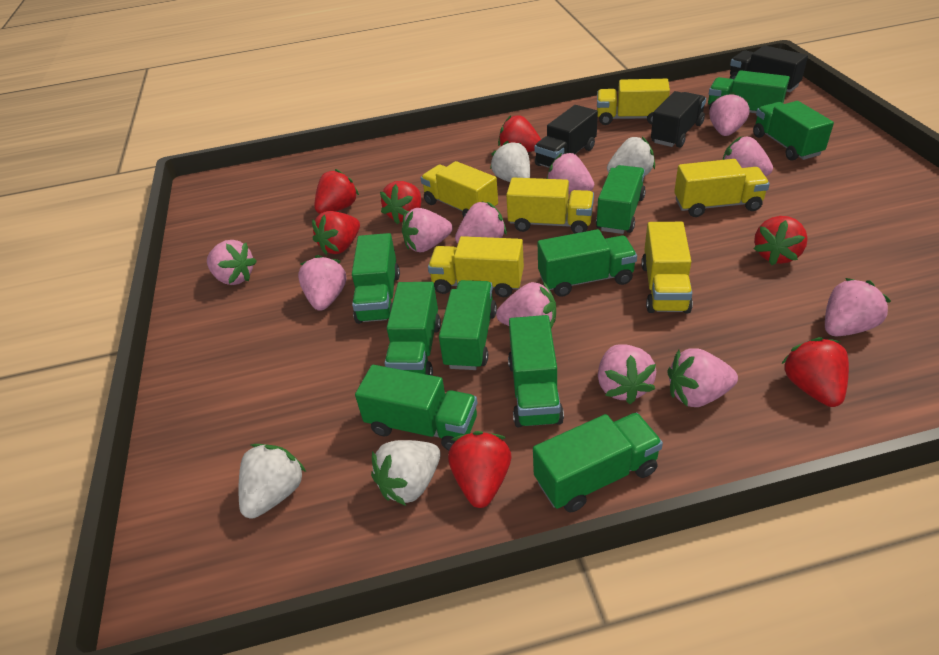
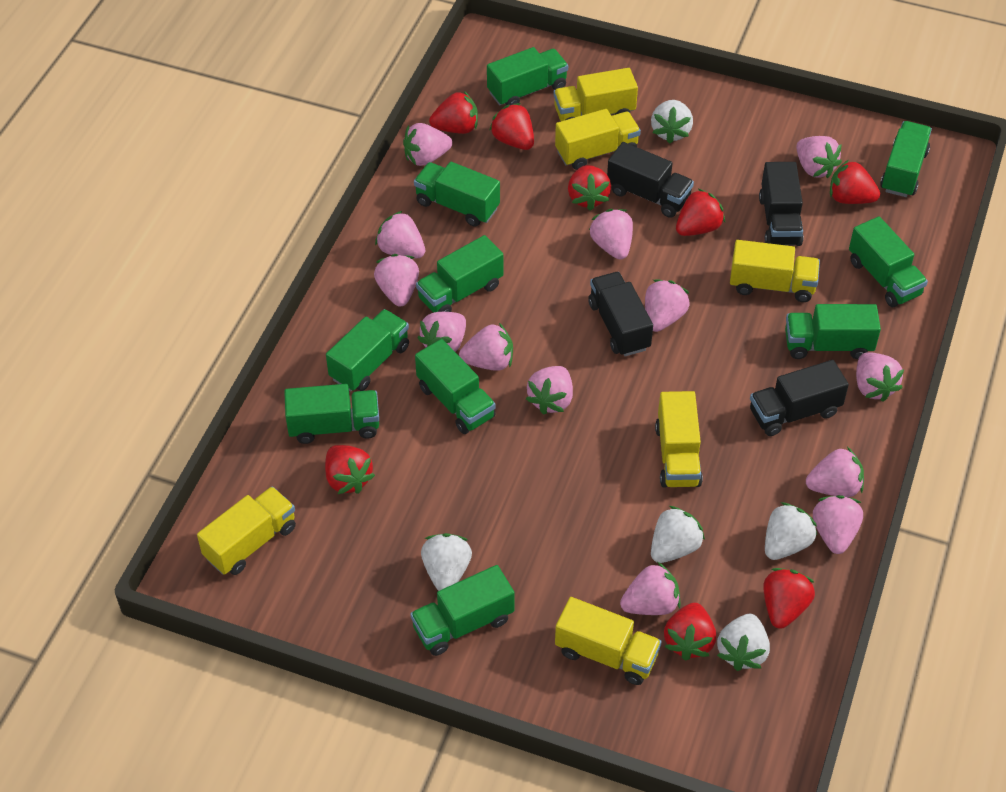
black truck: 3 -> 4
pink strawberry: 11 -> 13
red strawberry: 7 -> 8
white strawberry: 4 -> 5

